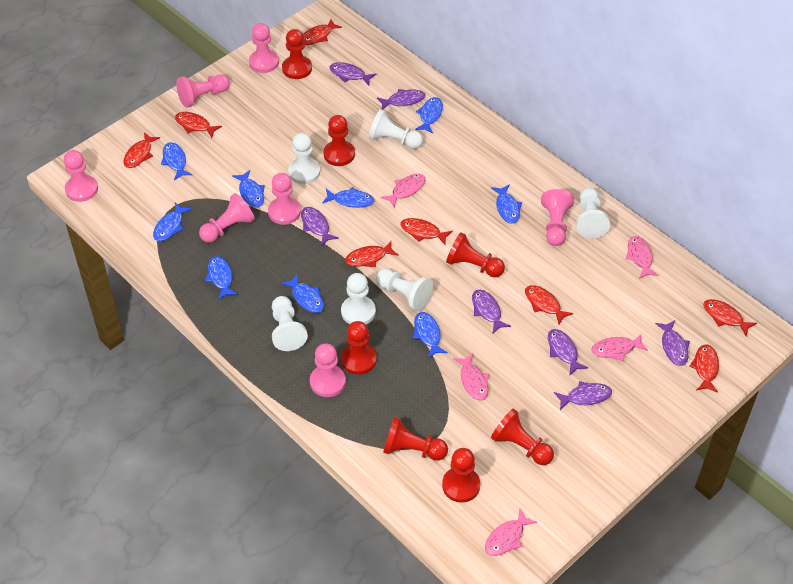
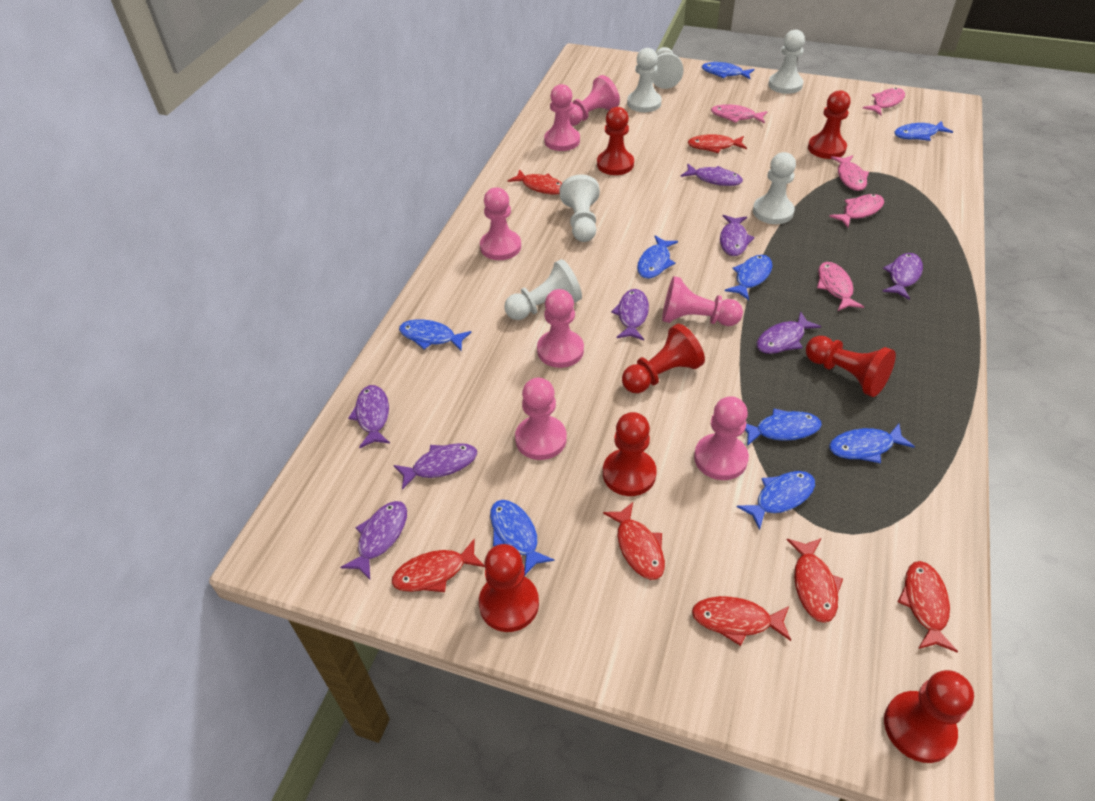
purple fish: 7 -> 8
red fish: 8 -> 7

